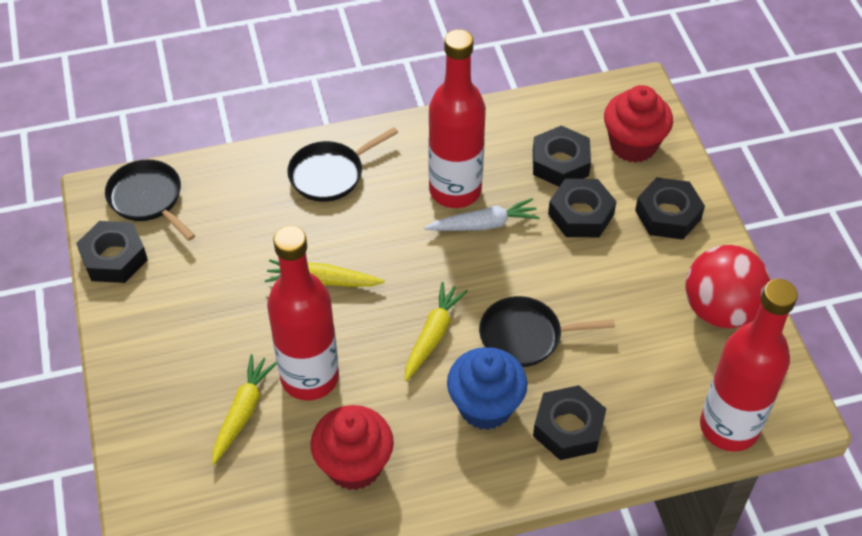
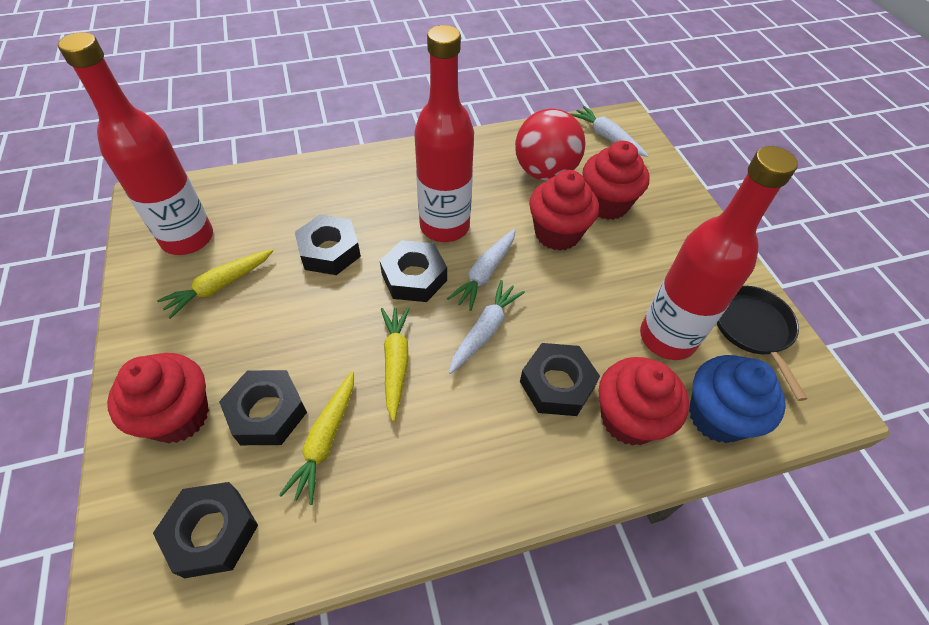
black pan: 3 -> 1
red cupcake: 2 -> 4
white carrot: 1 -> 3

